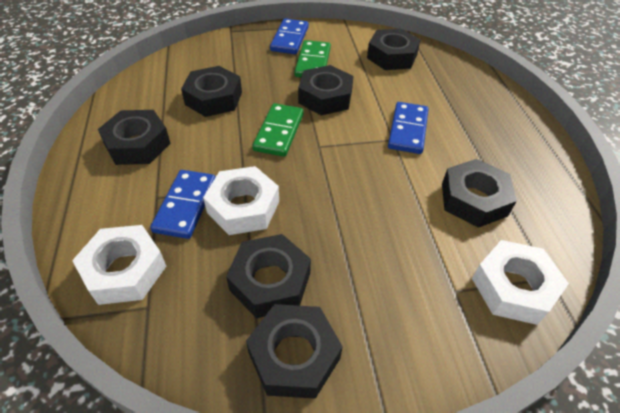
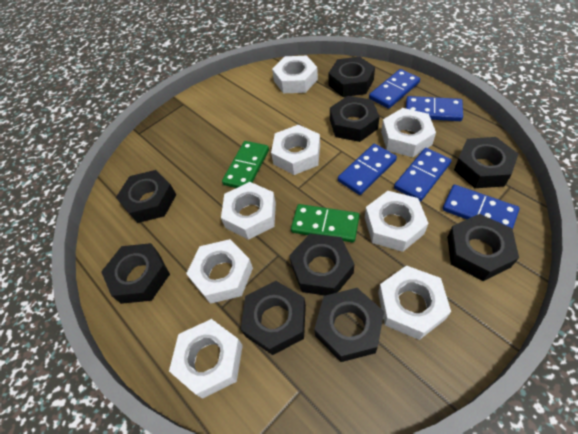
black nut: 7 -> 9
blue domino: 3 -> 5
white nut: 3 -> 8

